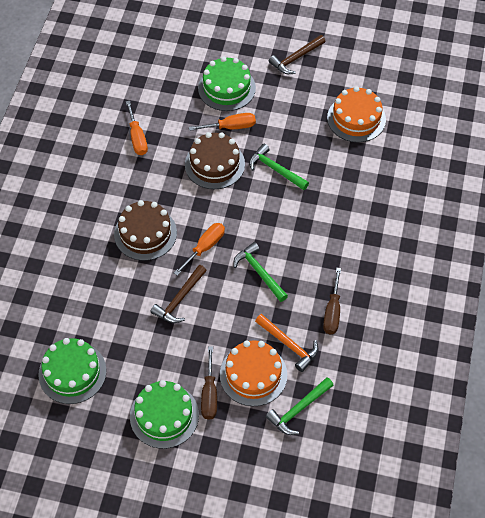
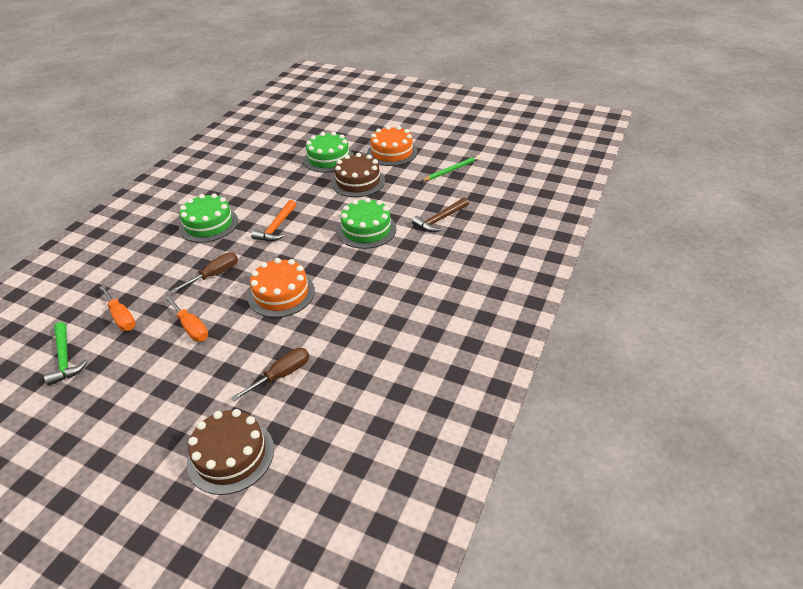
brown hammer: 2 -> 1
green hammer: 3 -> 1
green pencil: 0 -> 1
orange screwdriver: 3 -> 2

